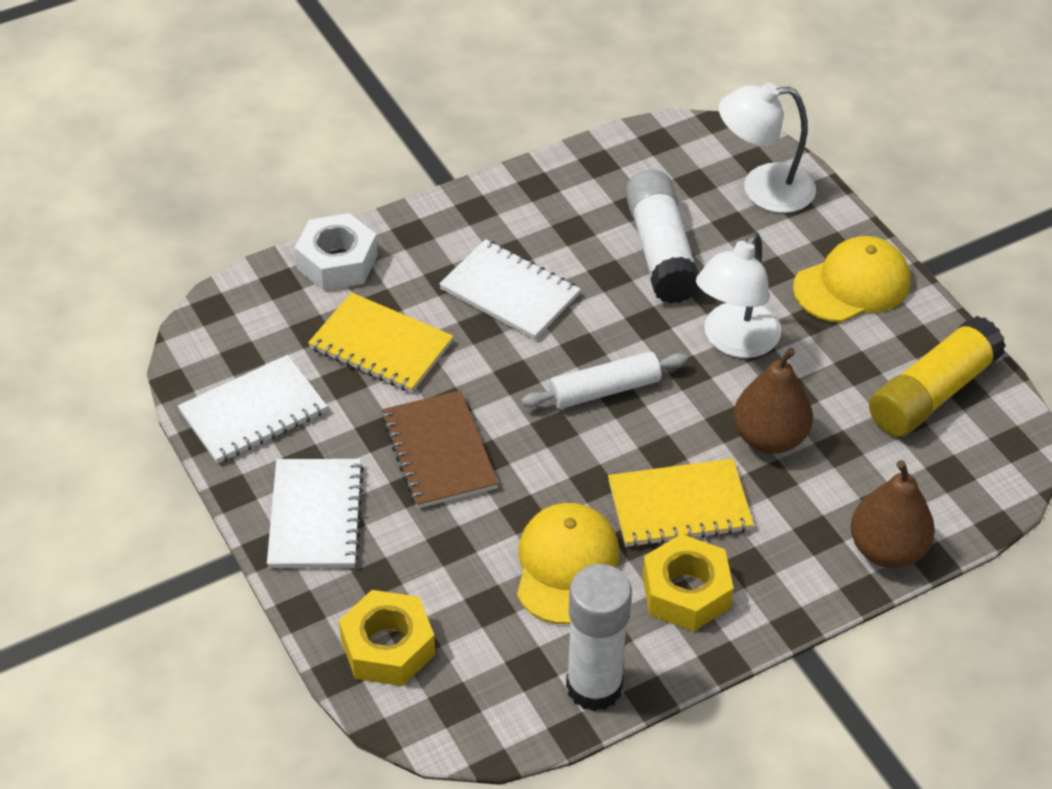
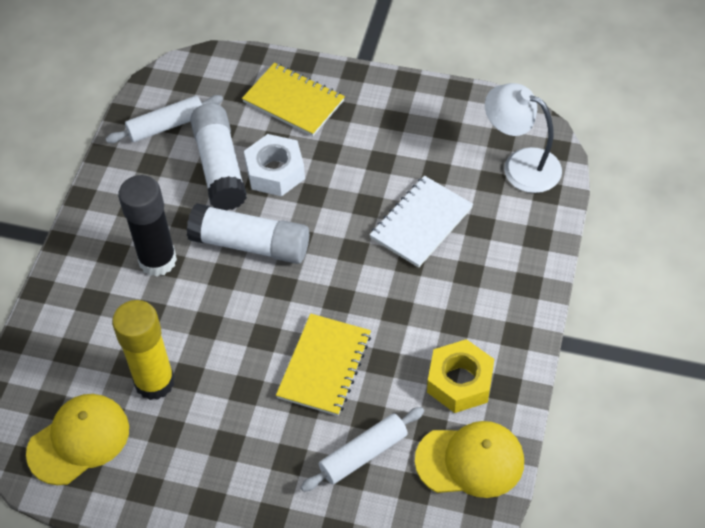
black glue stick: 0 -> 1
brown notebook: 1 -> 0
brown pear: 2 -> 0
white lamp: 2 -> 1
white notebook: 3 -> 1
white rolling pin: 1 -> 2
yellow nut: 2 -> 1

